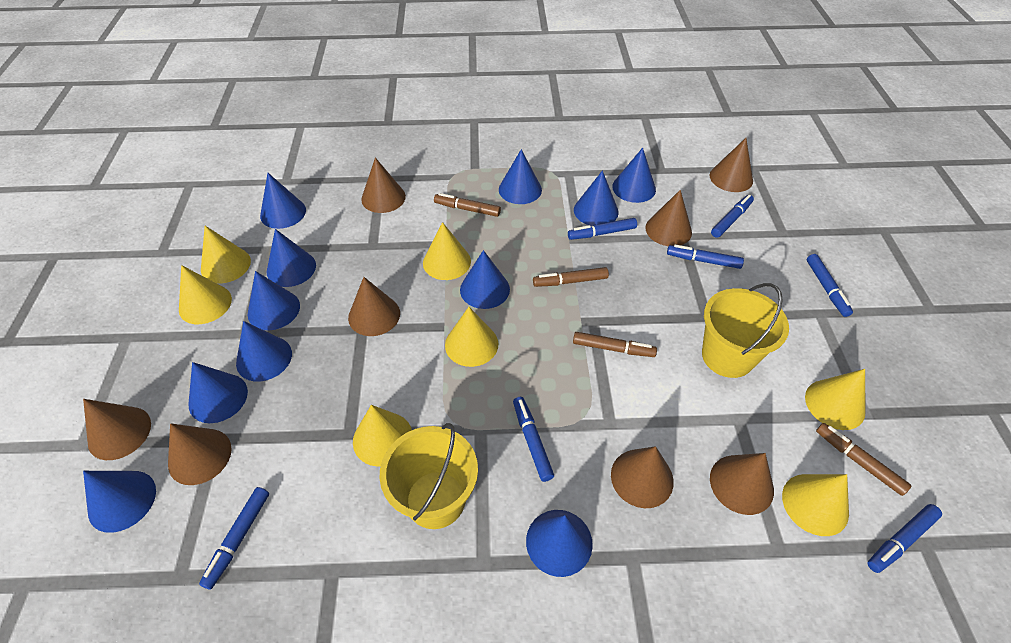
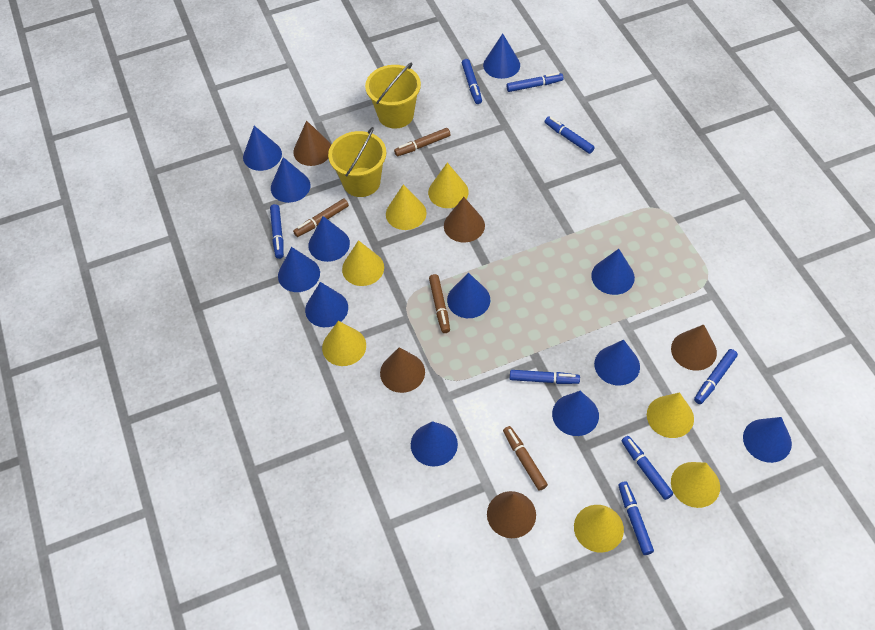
blue cone: 11 -> 12
blue marker: 7 -> 8
brown cone: 8 -> 5

